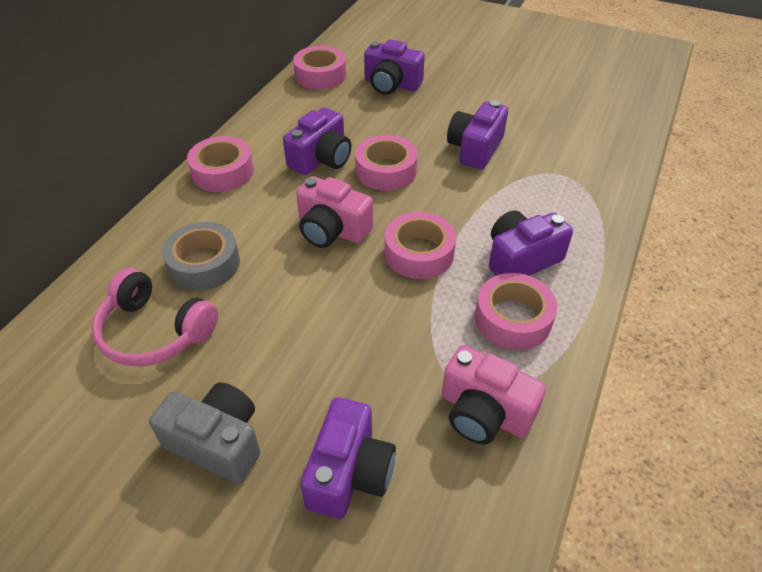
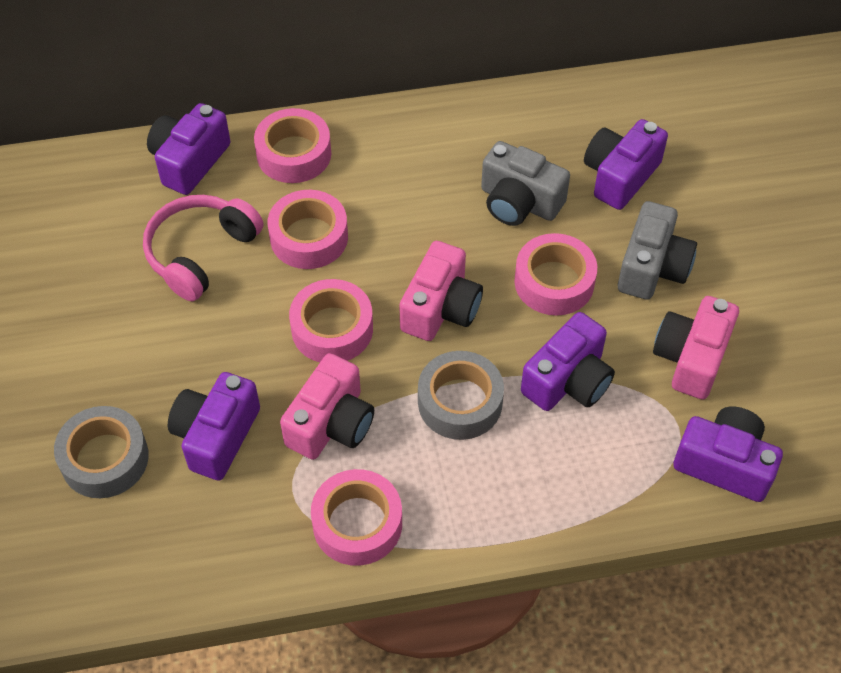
grey camera: 1 -> 2
grey tape: 1 -> 2
pink camera: 2 -> 3

